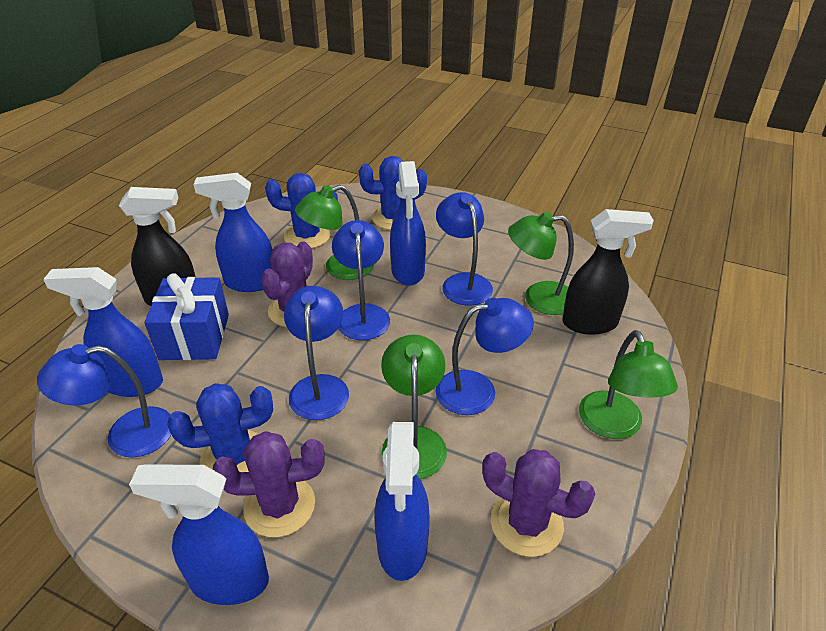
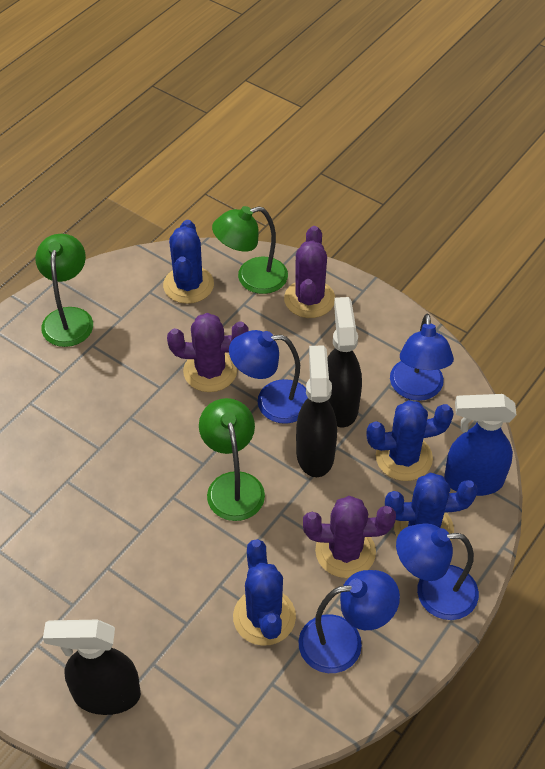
black spray bottle: 2 -> 3
blue cactus: 3 -> 4
blue gift: 1 -> 0
blue lamp: 5 -> 4
blue spray bottle: 5 -> 1
green lamp: 4 -> 3

